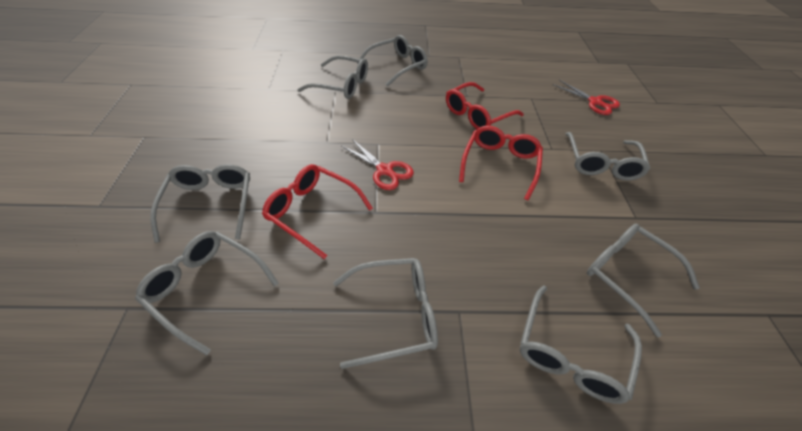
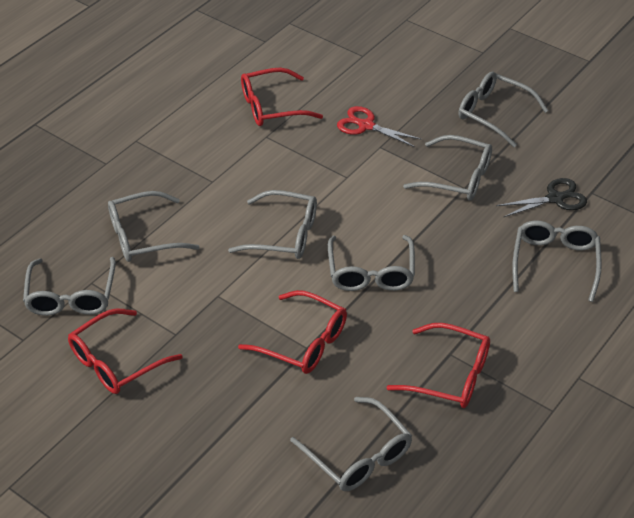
black scissors: 0 -> 1
red glasses: 3 -> 4
red scissors: 2 -> 1

